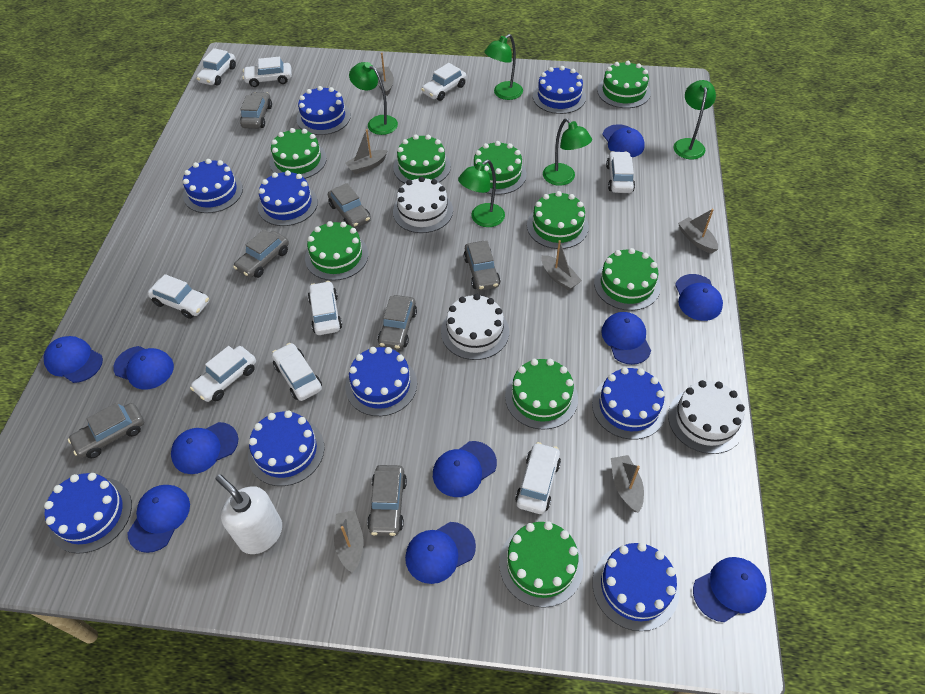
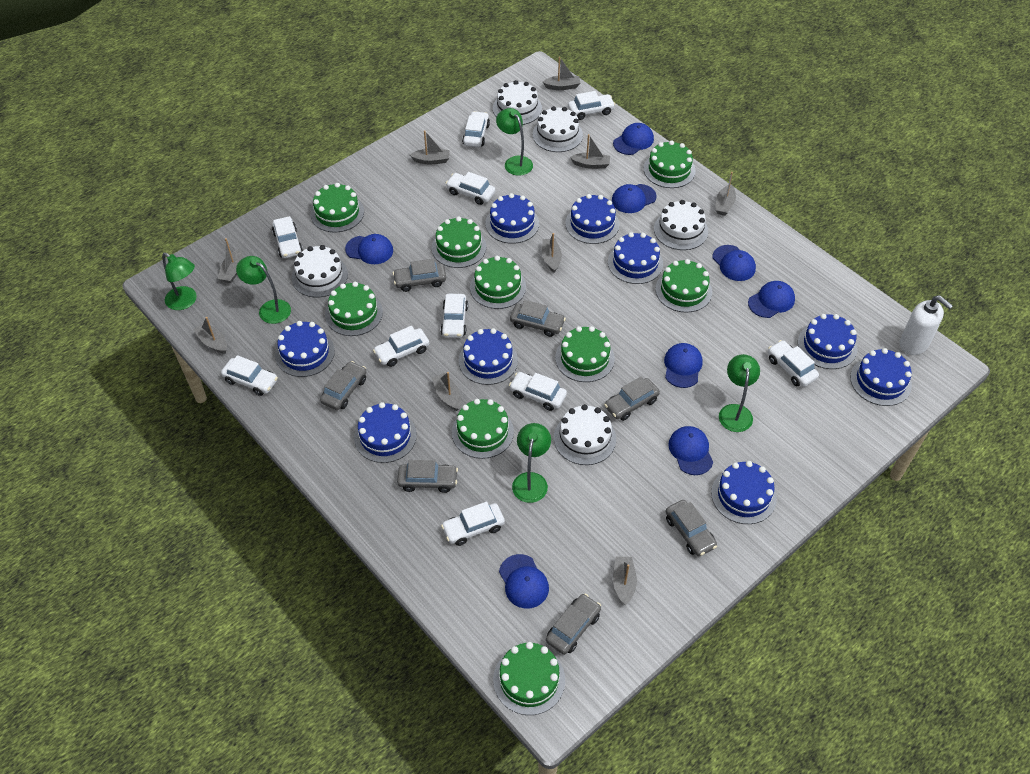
blue cap: 10 -> 8
grey boat: 6 -> 9
white cake: 3 -> 5
white car: 9 -> 10

